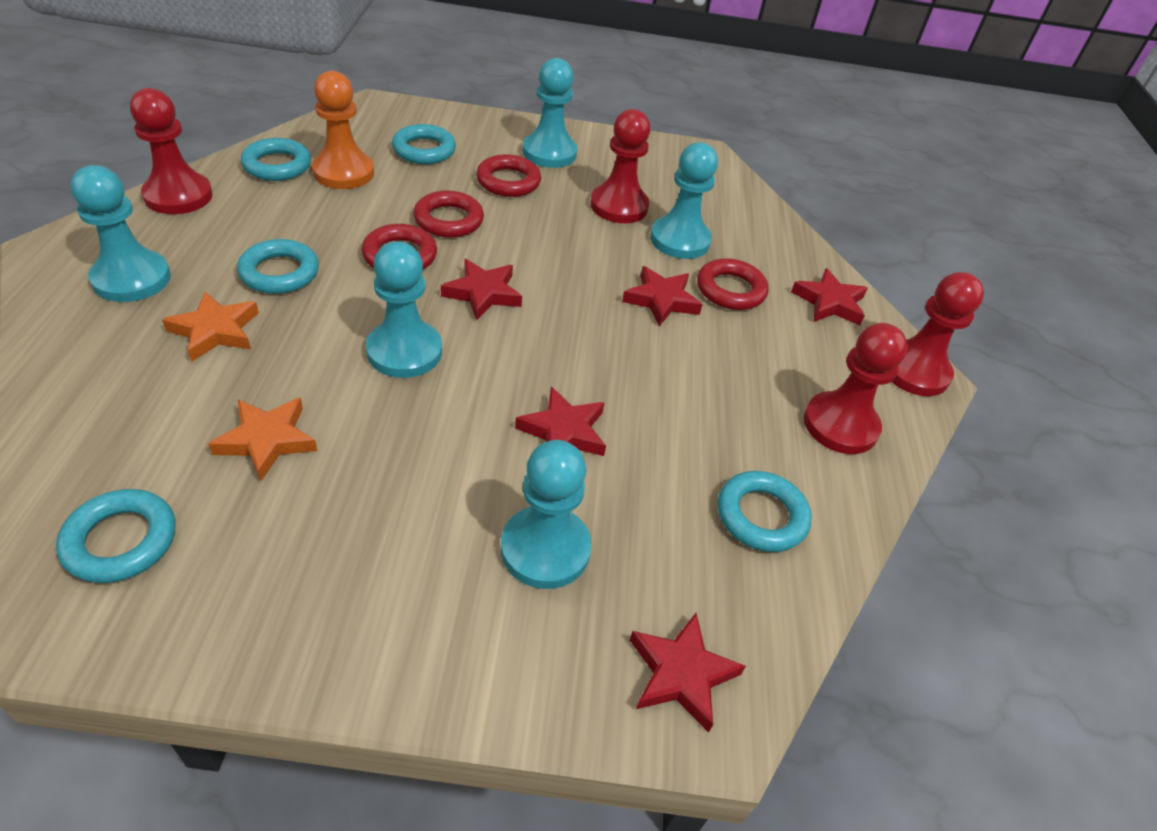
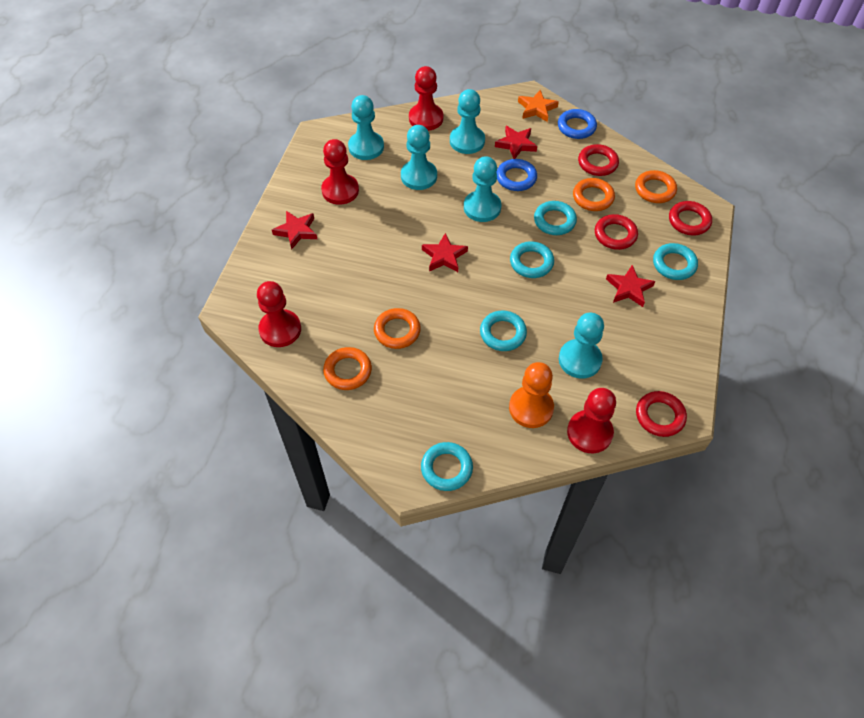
blue ring: 0 -> 2
orange ring: 0 -> 4
orange star: 2 -> 1
red star: 5 -> 4

